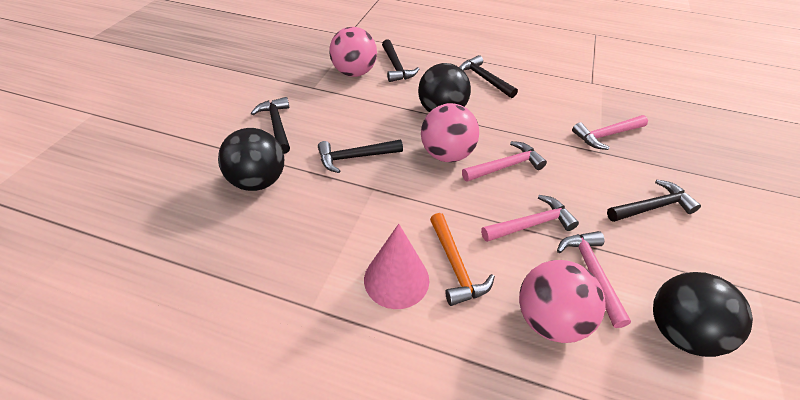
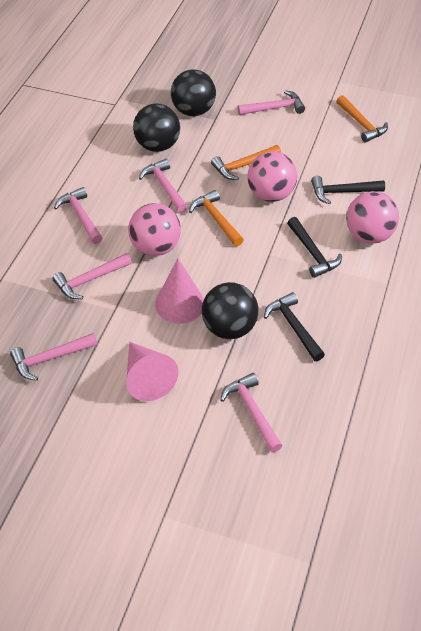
black hammer: 5 -> 3
orange hammer: 1 -> 3
pink cone: 1 -> 2
pink hammer: 4 -> 6

